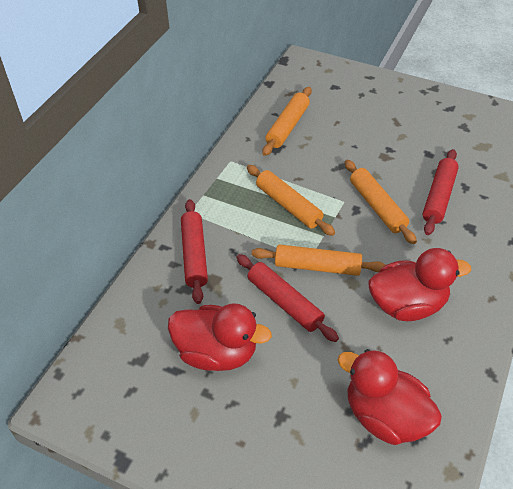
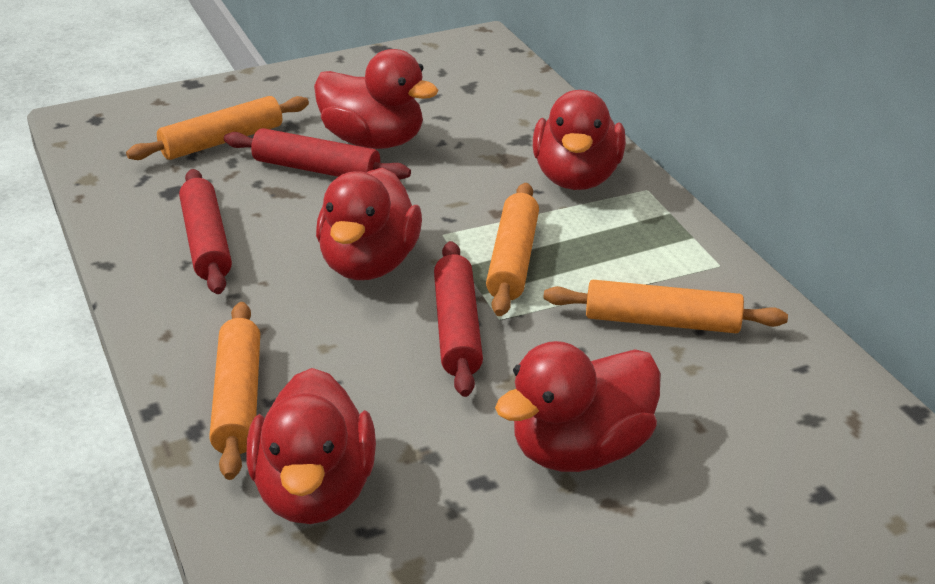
red duck: 3 -> 5

